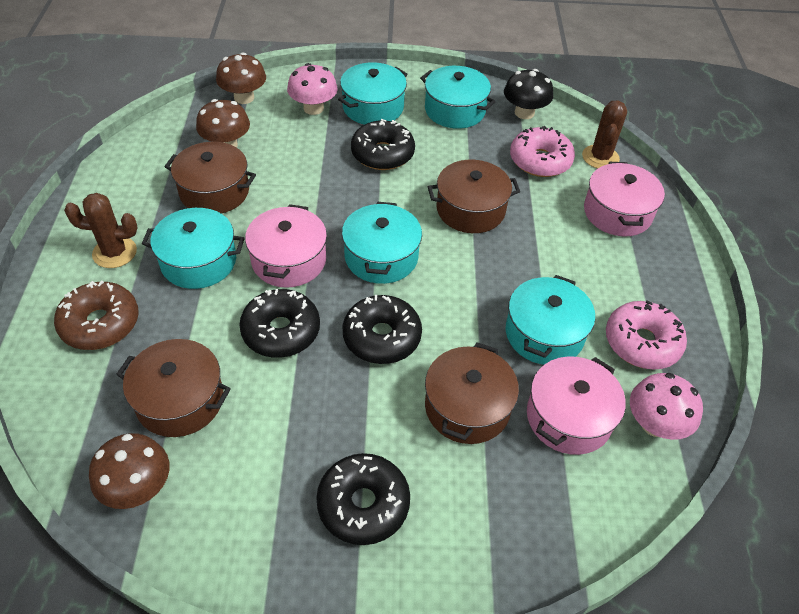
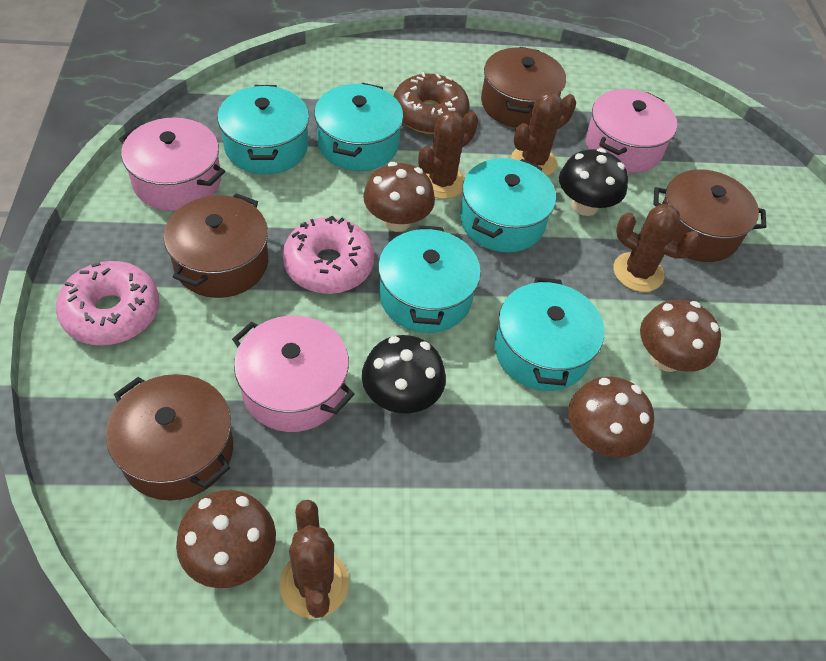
black donut: 4 -> 0
black mushroom: 1 -> 2
brown cactus: 2 -> 4
brown mushroom: 3 -> 4
pink mushroom: 2 -> 0

